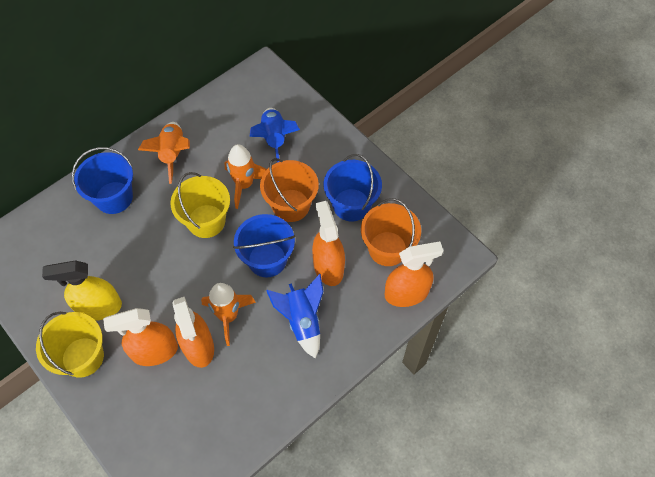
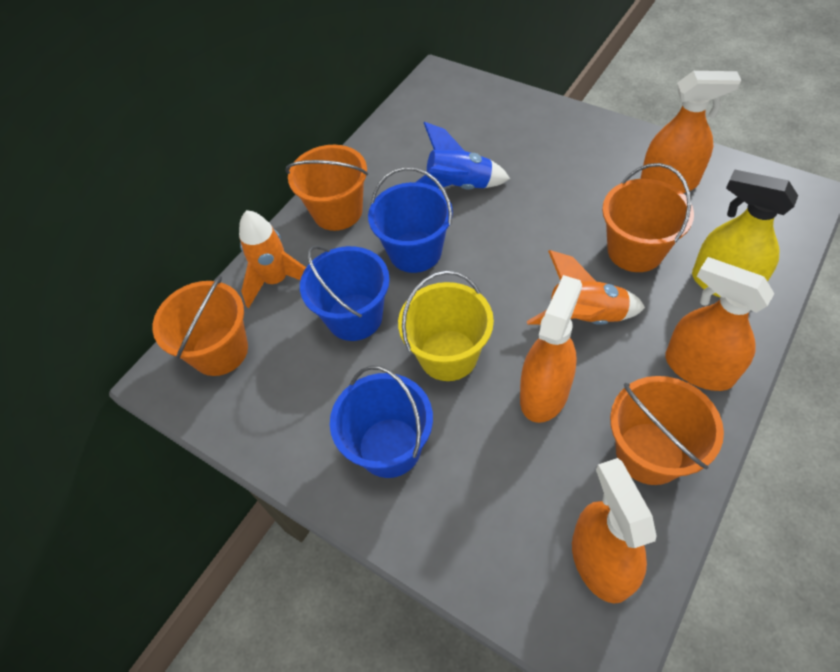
blue rocket: 2 -> 1
orange bucket: 2 -> 4
orange rocket: 3 -> 2
yellow bucket: 2 -> 1

